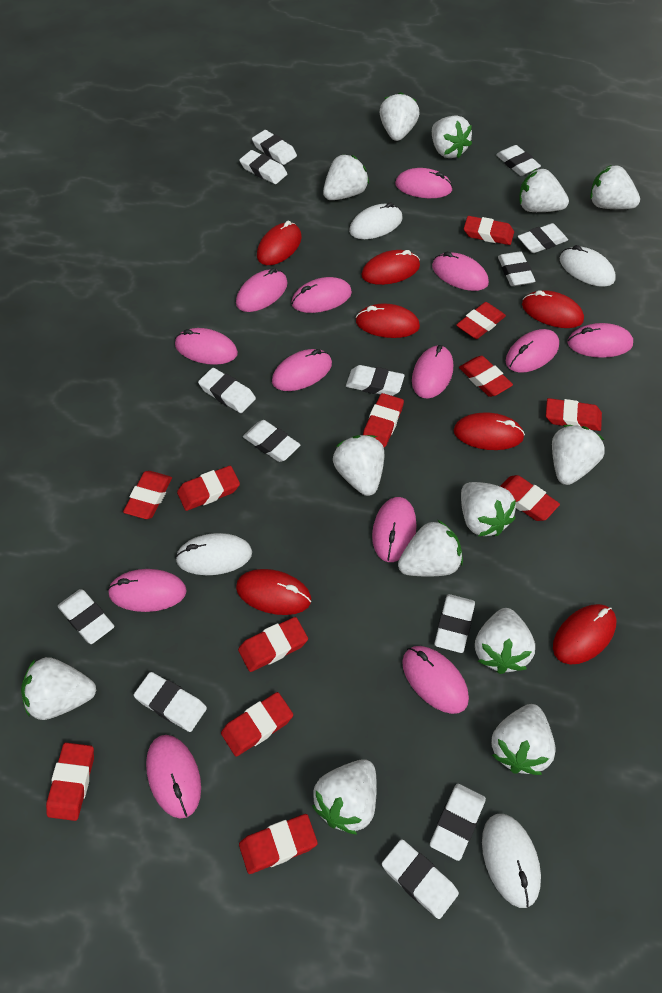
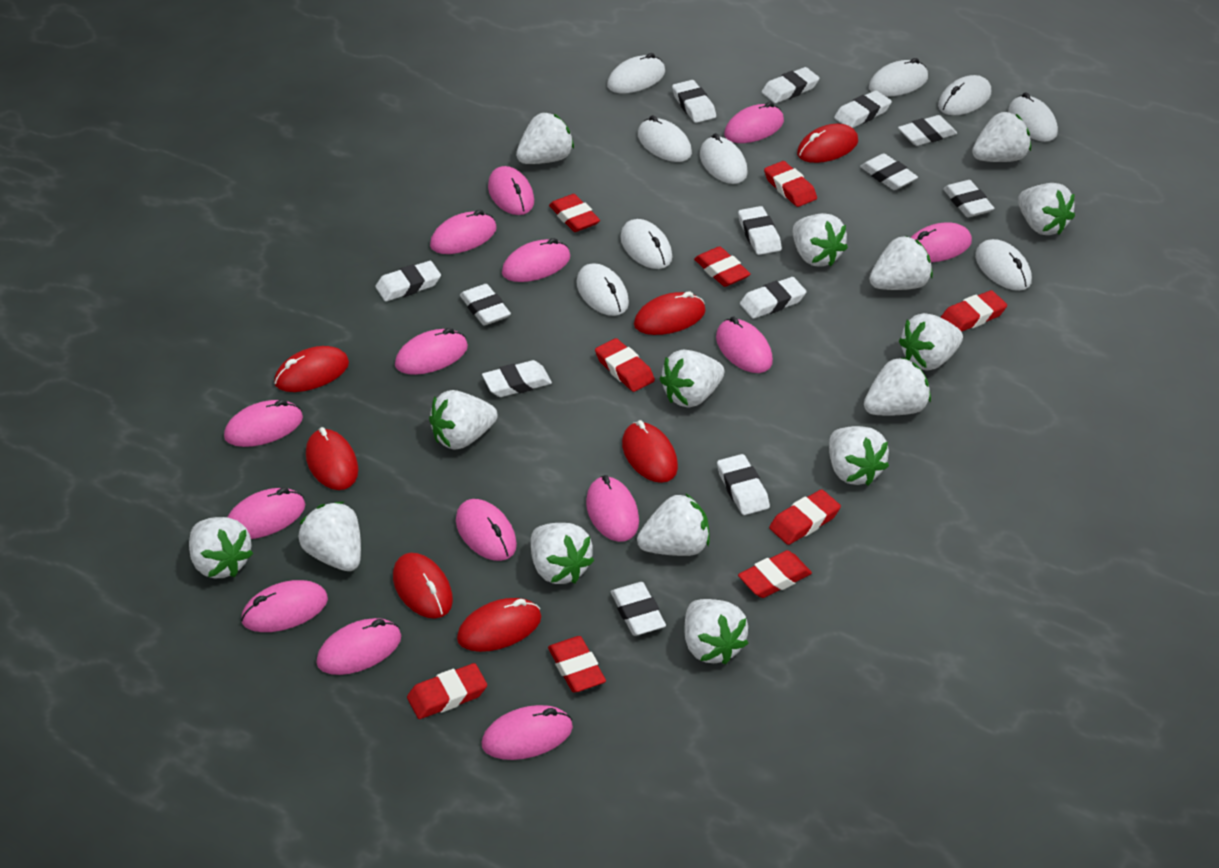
pink mouse: 13 -> 14
red eraser: 12 -> 9
white mouse: 4 -> 9
white strawberry: 13 -> 15

